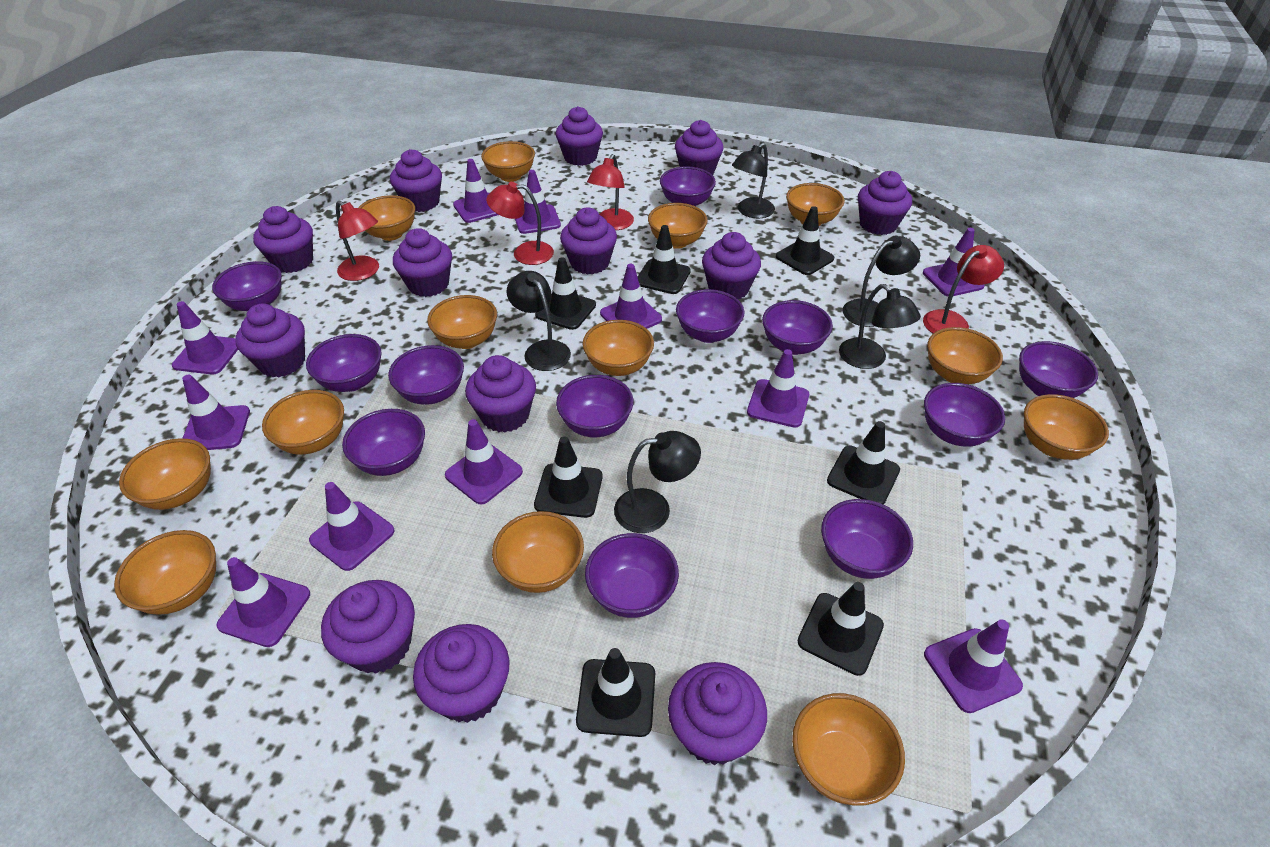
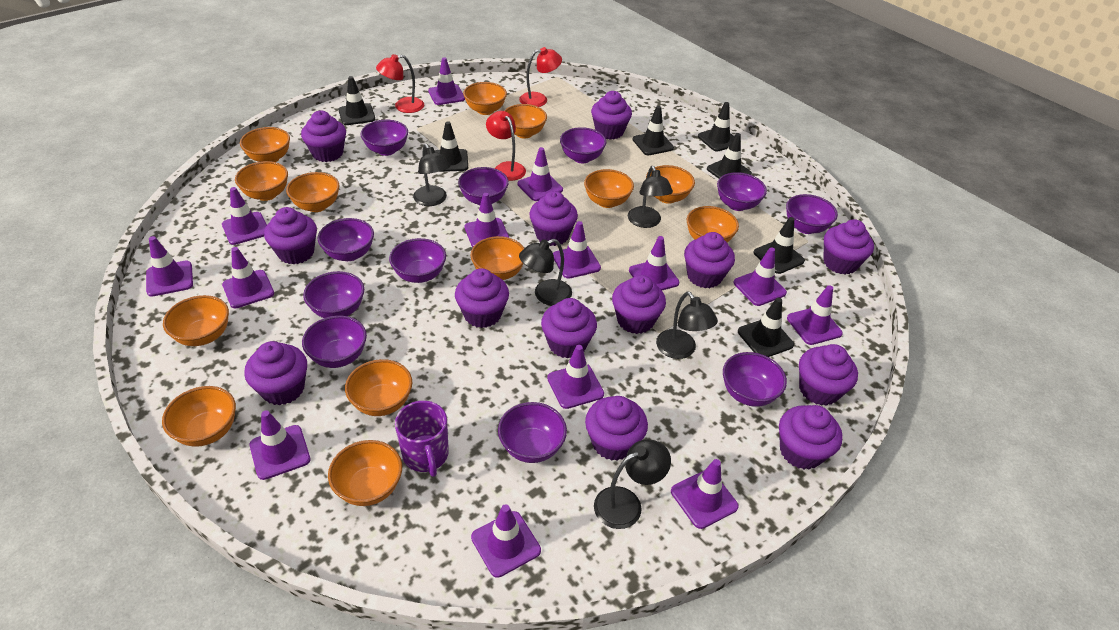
purple bowl: 12 -> 11
purple mug: 0 -> 1
purple traffic cone: 11 -> 14
red lamp: 4 -> 3

